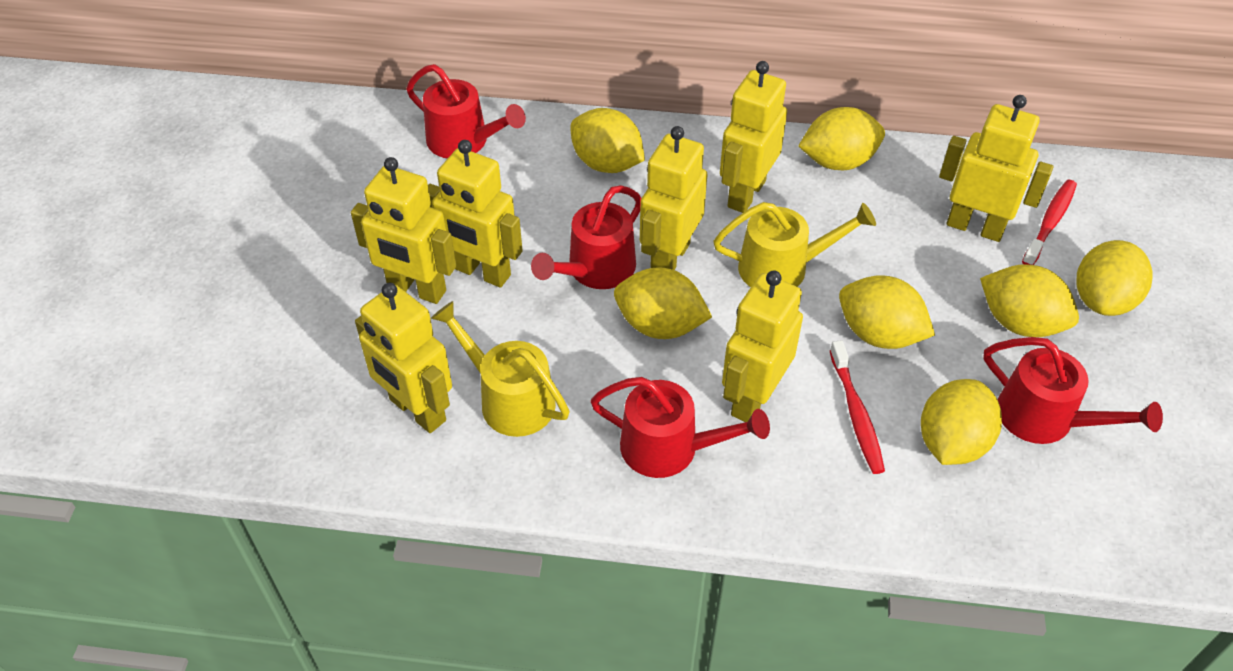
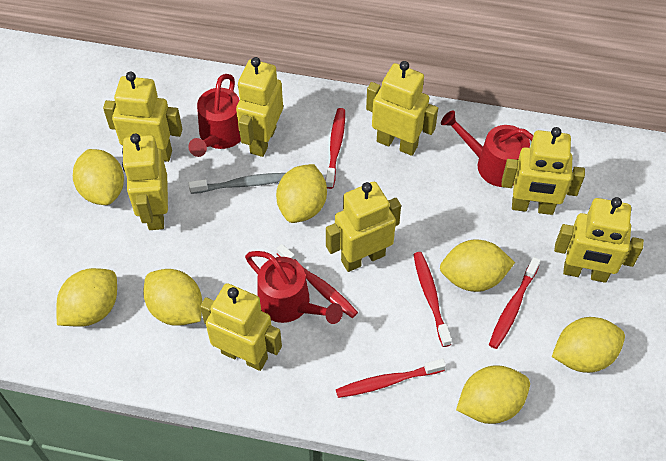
grey toothbrush: 0 -> 1
red toothbrush: 2 -> 5
red watering can: 4 -> 3
yellow robot: 7 -> 8
yellow watering can: 2 -> 0

